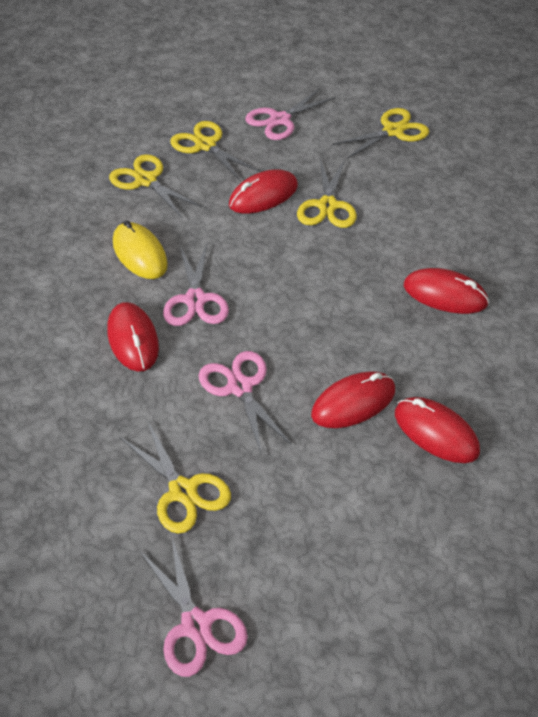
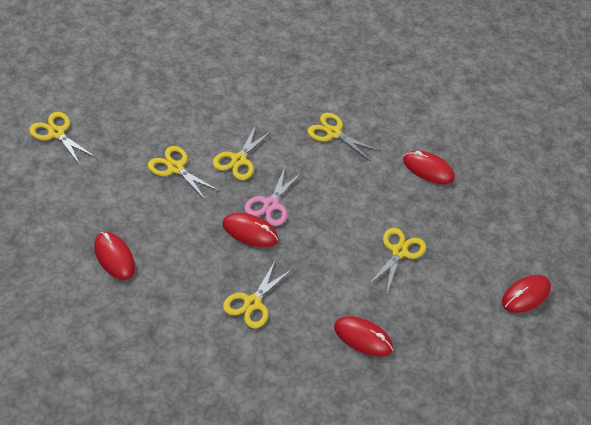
pink scissors: 4 -> 1
yellow mouse: 1 -> 0
yellow scissors: 5 -> 6

